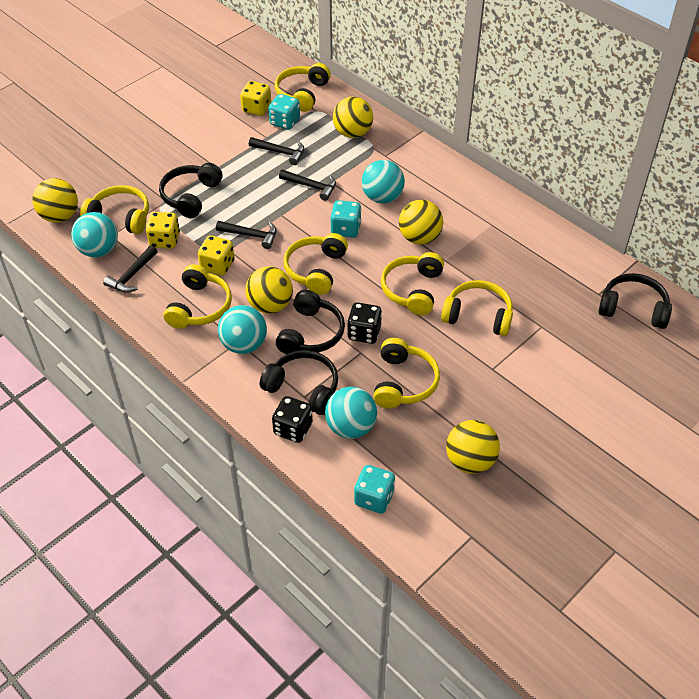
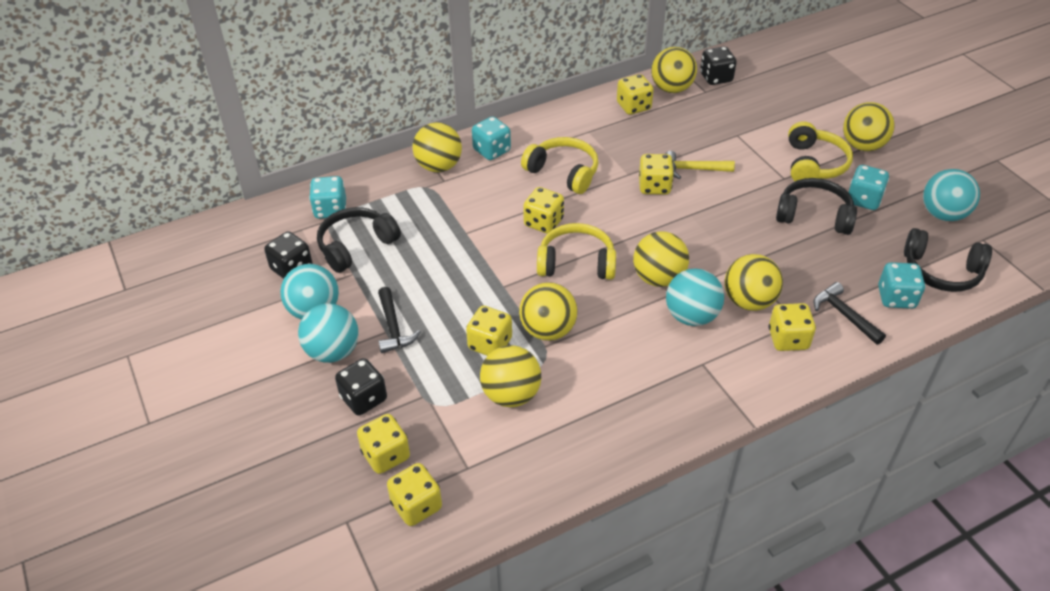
black dice: 2 -> 3
black hammer: 4 -> 2
black headphones: 4 -> 3
turquoise dice: 3 -> 4
yellow ball: 5 -> 7
yellow dice: 3 -> 7
yellow hammer: 0 -> 1
yellow headphones: 7 -> 3

